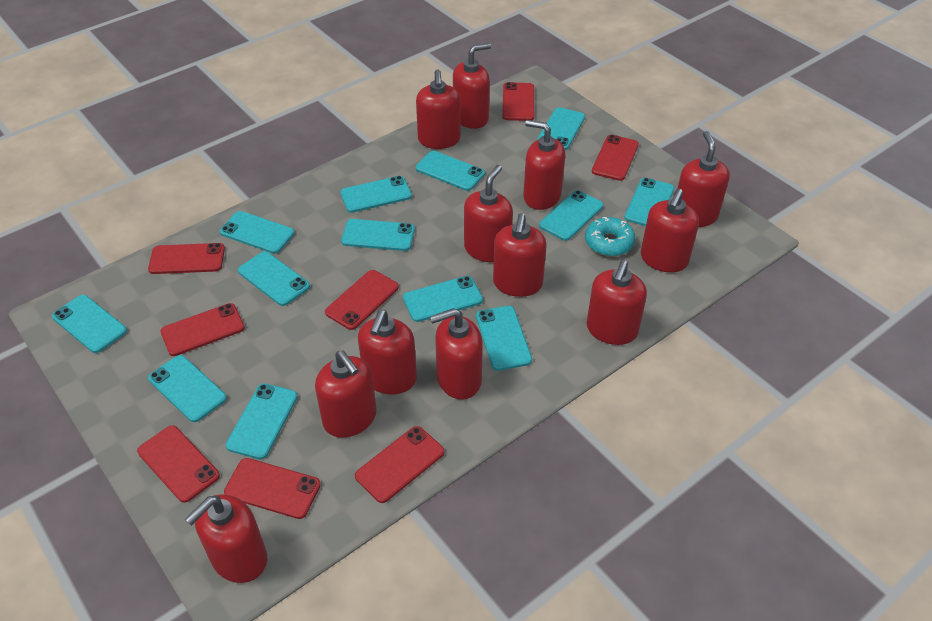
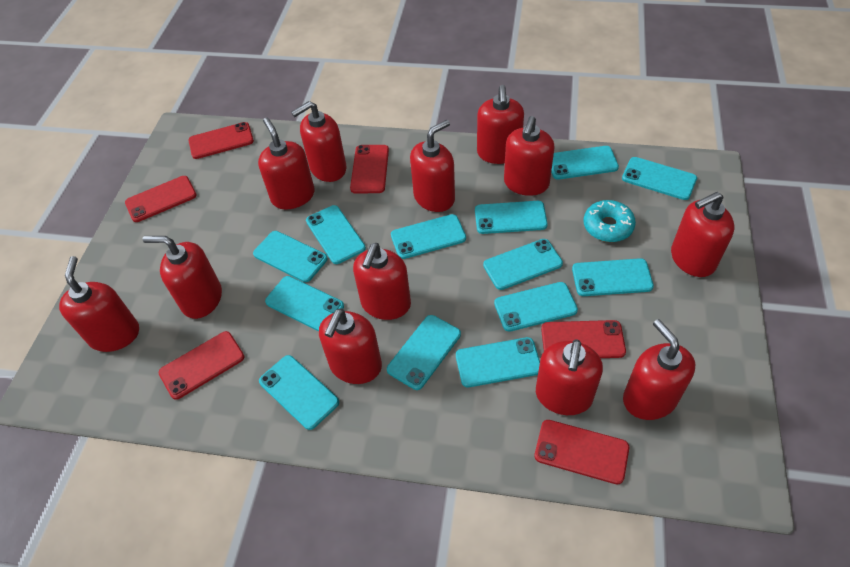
red phone: 8 -> 6

